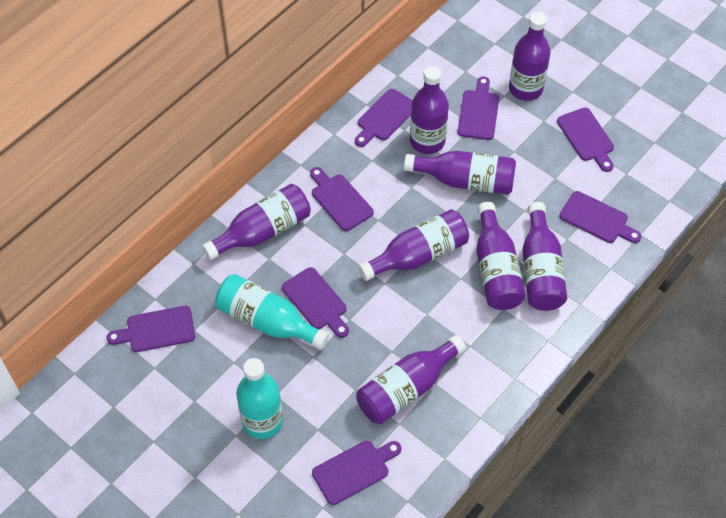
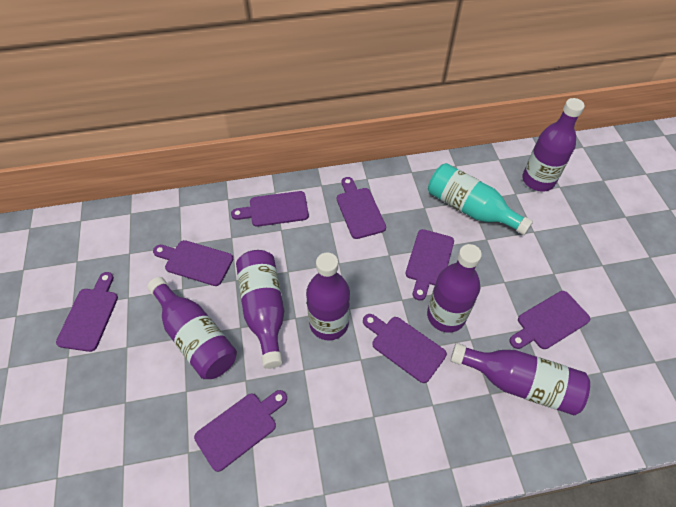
purple bottle: 8 -> 6
turquoise bottle: 2 -> 1

